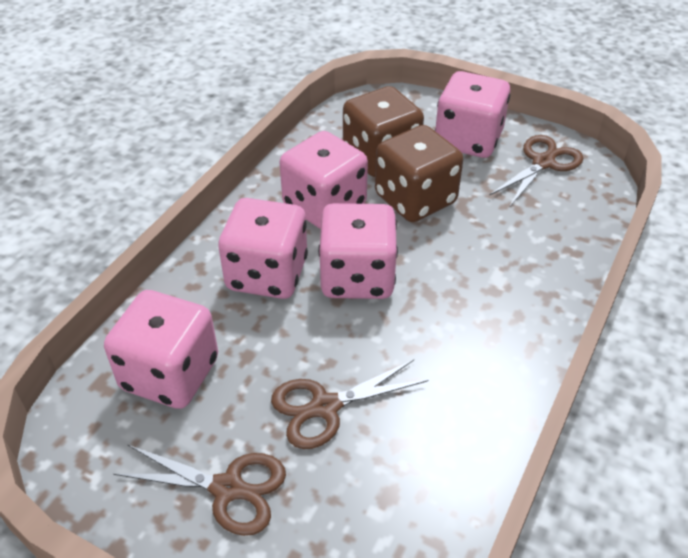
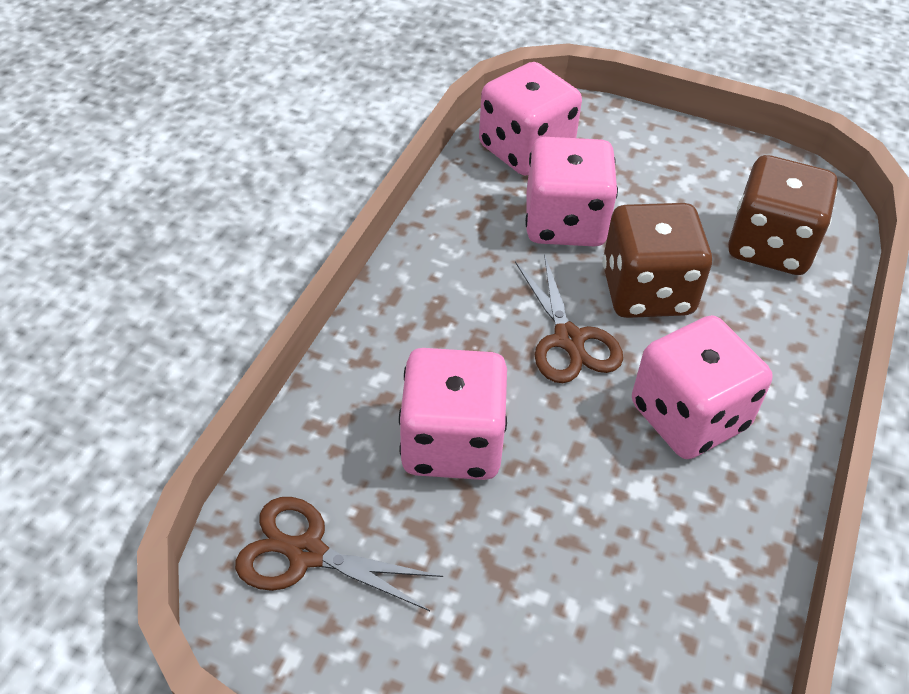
brown scissors: 3 -> 2
pink dice: 5 -> 4

